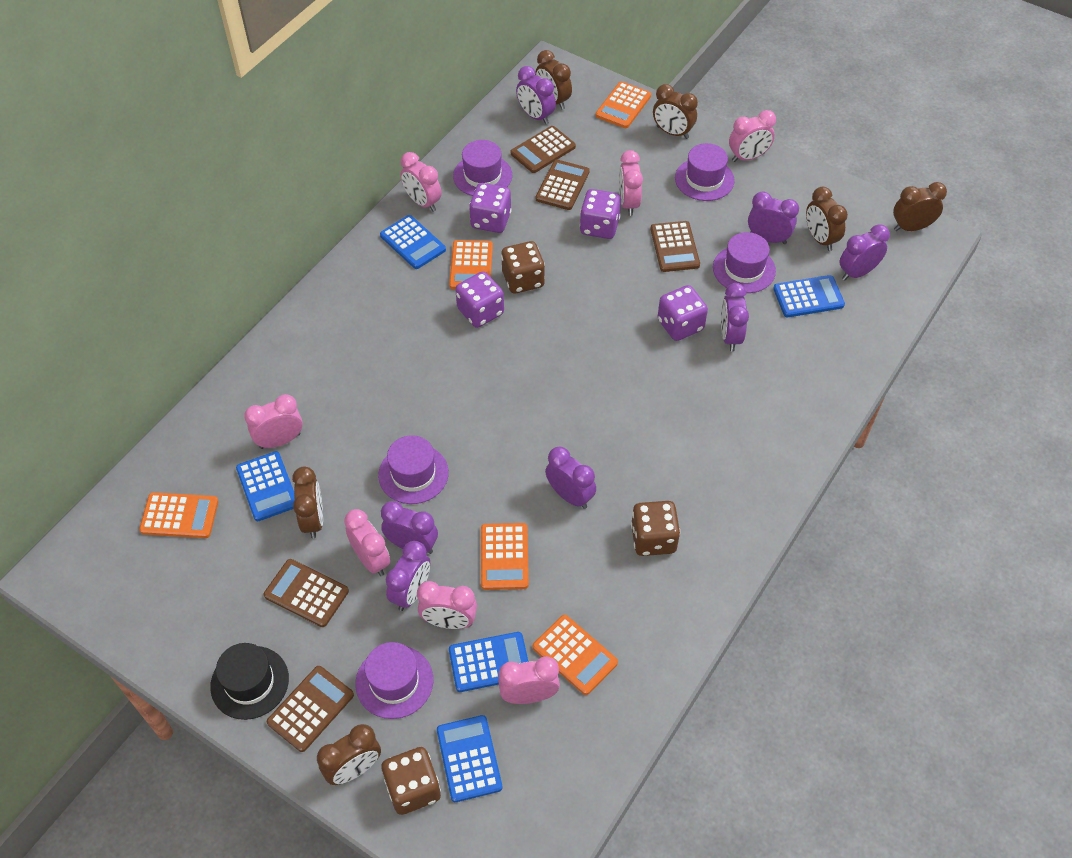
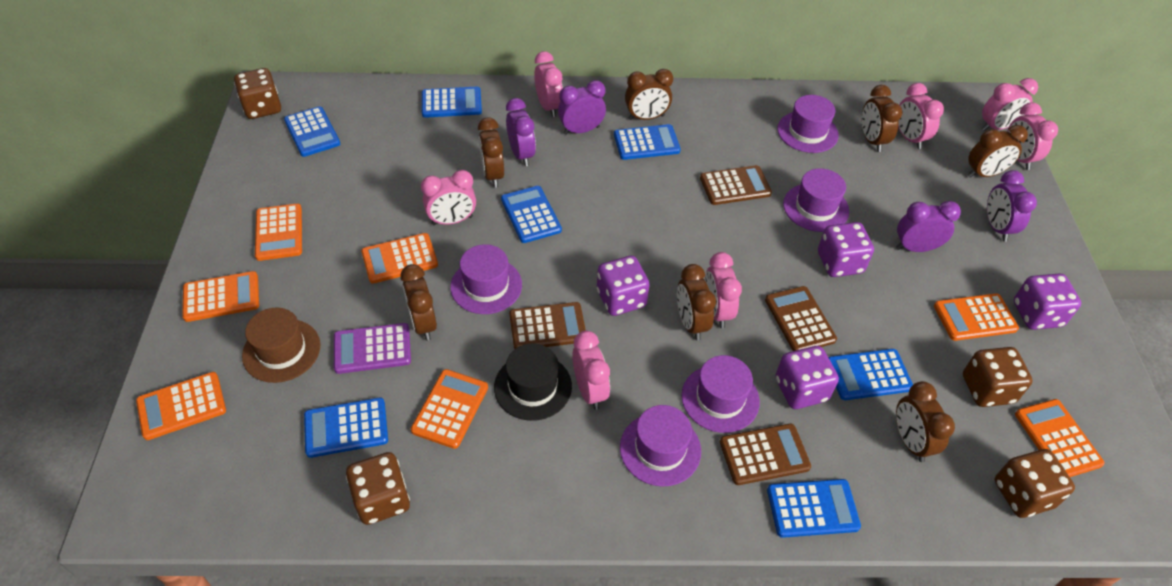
blue calculator: 5 -> 7
brown calculator: 5 -> 4
brown clock: 6 -> 7
brown dice: 3 -> 4
brown hat: 0 -> 1
orange calculator: 5 -> 7
purple calculator: 0 -> 1
purple clock: 7 -> 4

